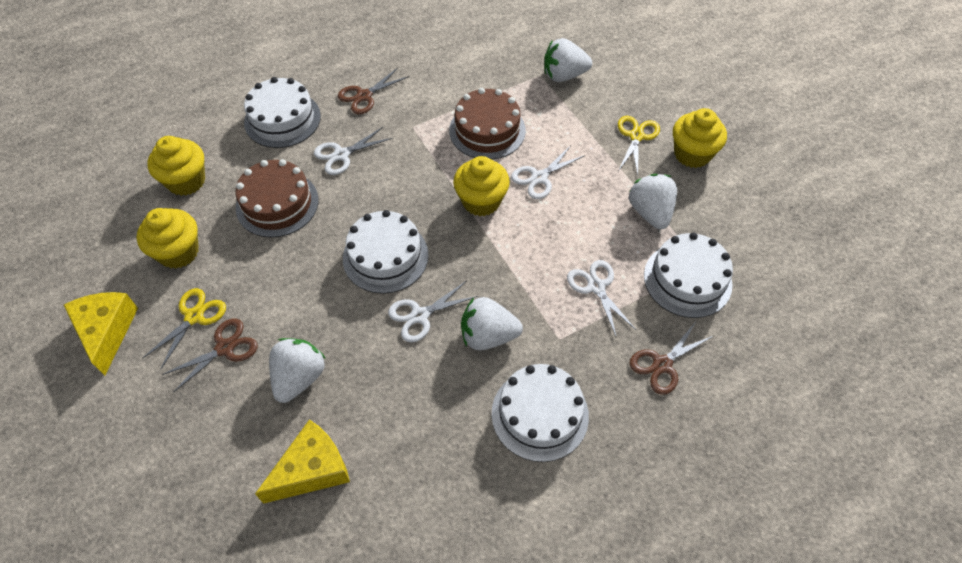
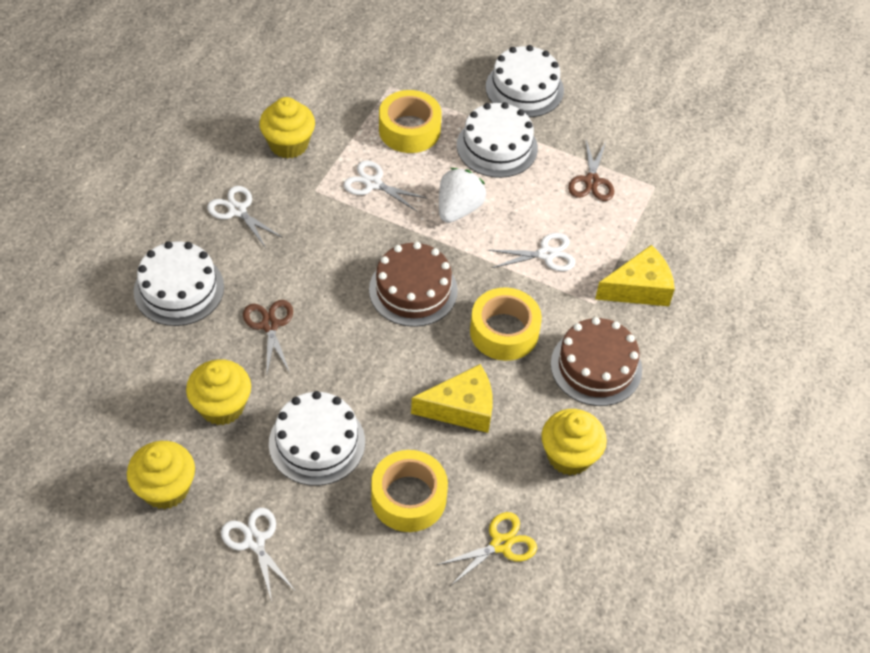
brown scissors: 3 -> 2
white strawberry: 4 -> 1
yellow scissors: 2 -> 1
yellow tape: 0 -> 3

